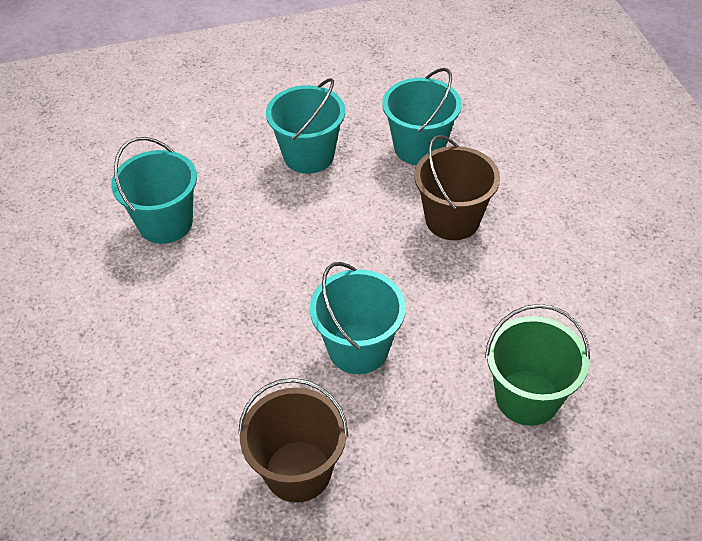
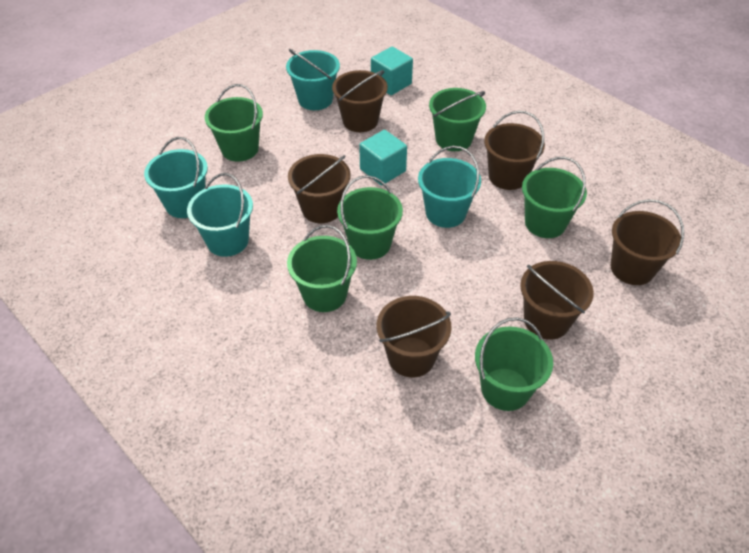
brown bucket: 2 -> 6
green bucket: 1 -> 6
turquoise cube: 0 -> 2

